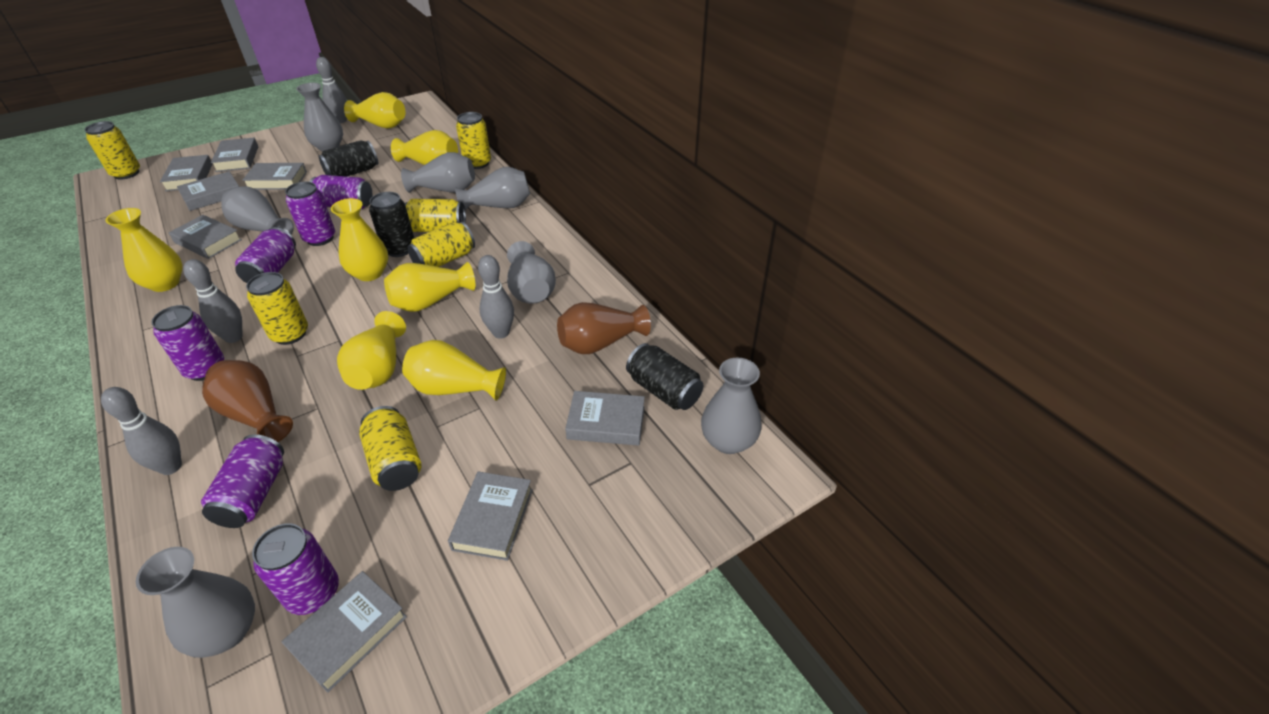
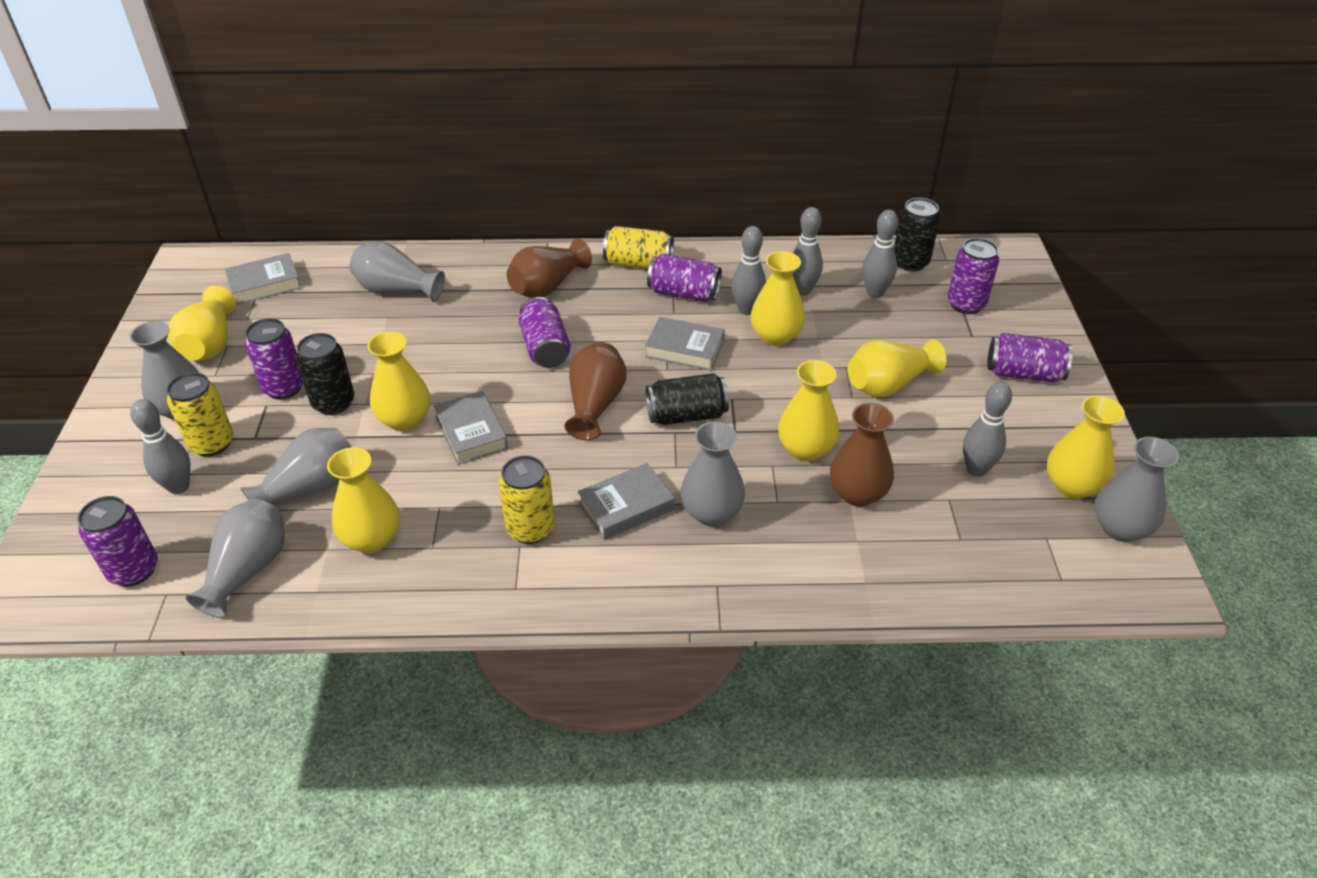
brown vase: 2 -> 3
grey book: 8 -> 4
grey bowling pin: 4 -> 5
grey vase: 7 -> 6
yellow can: 6 -> 3

